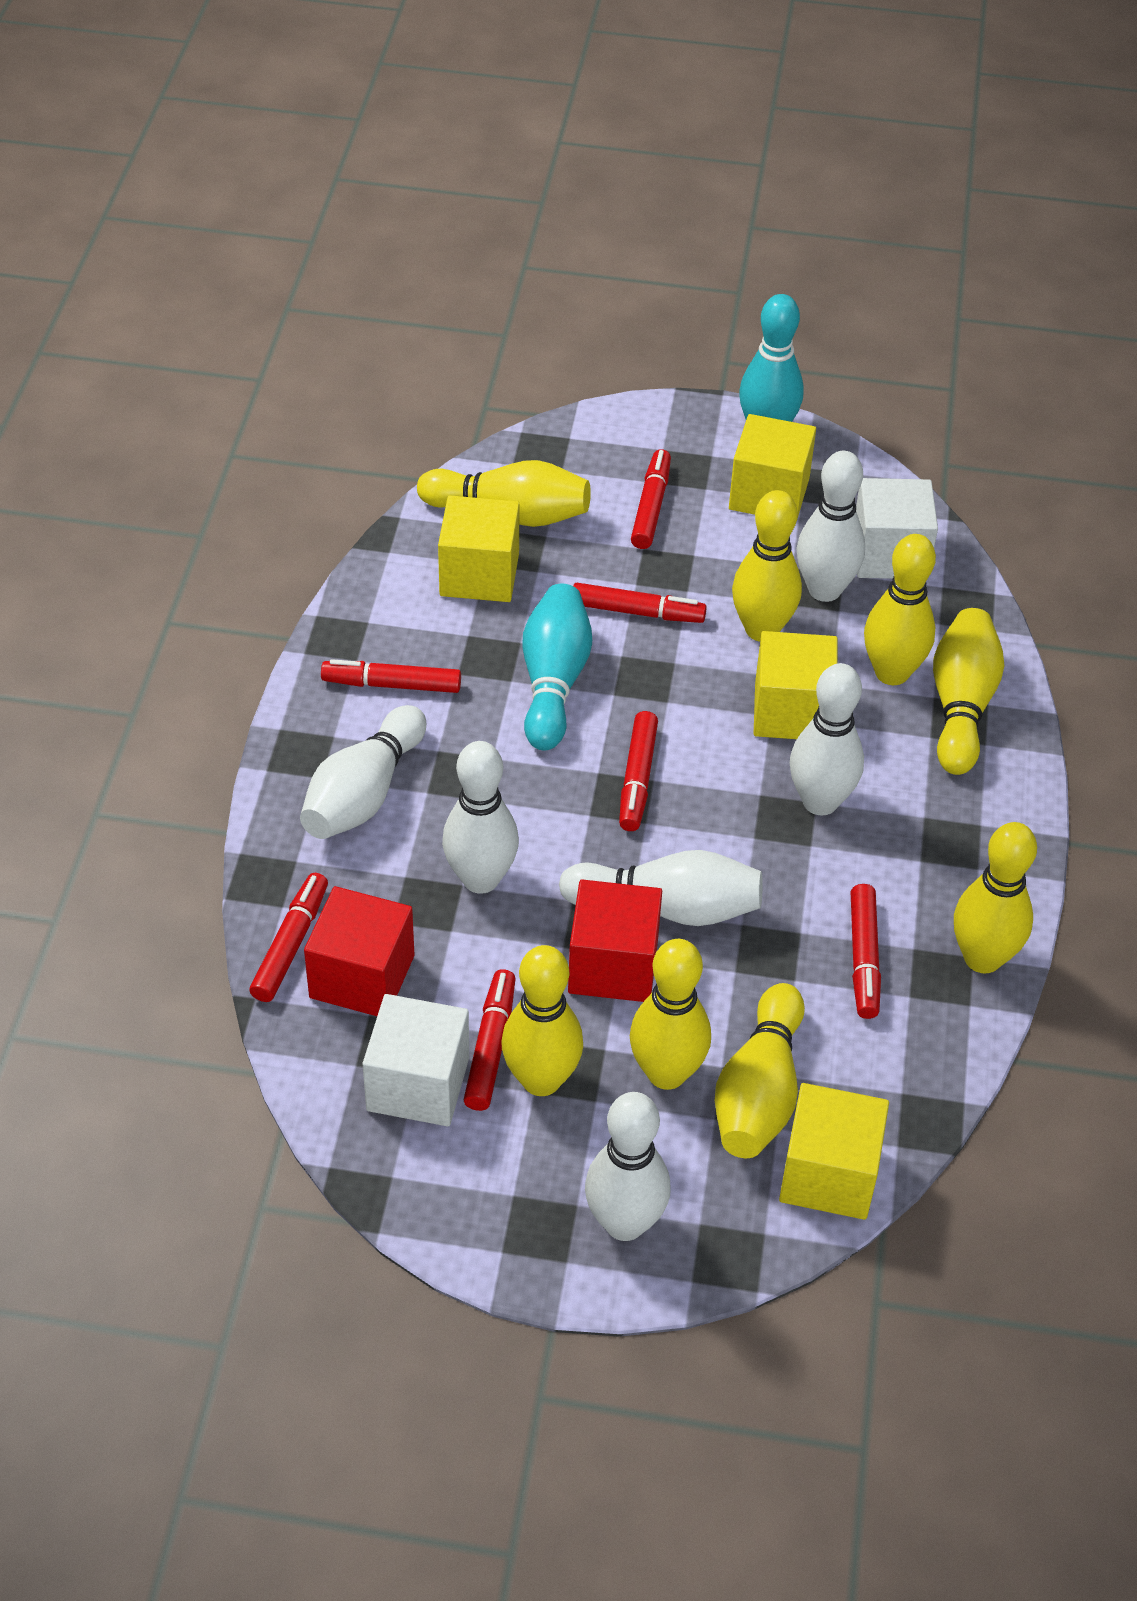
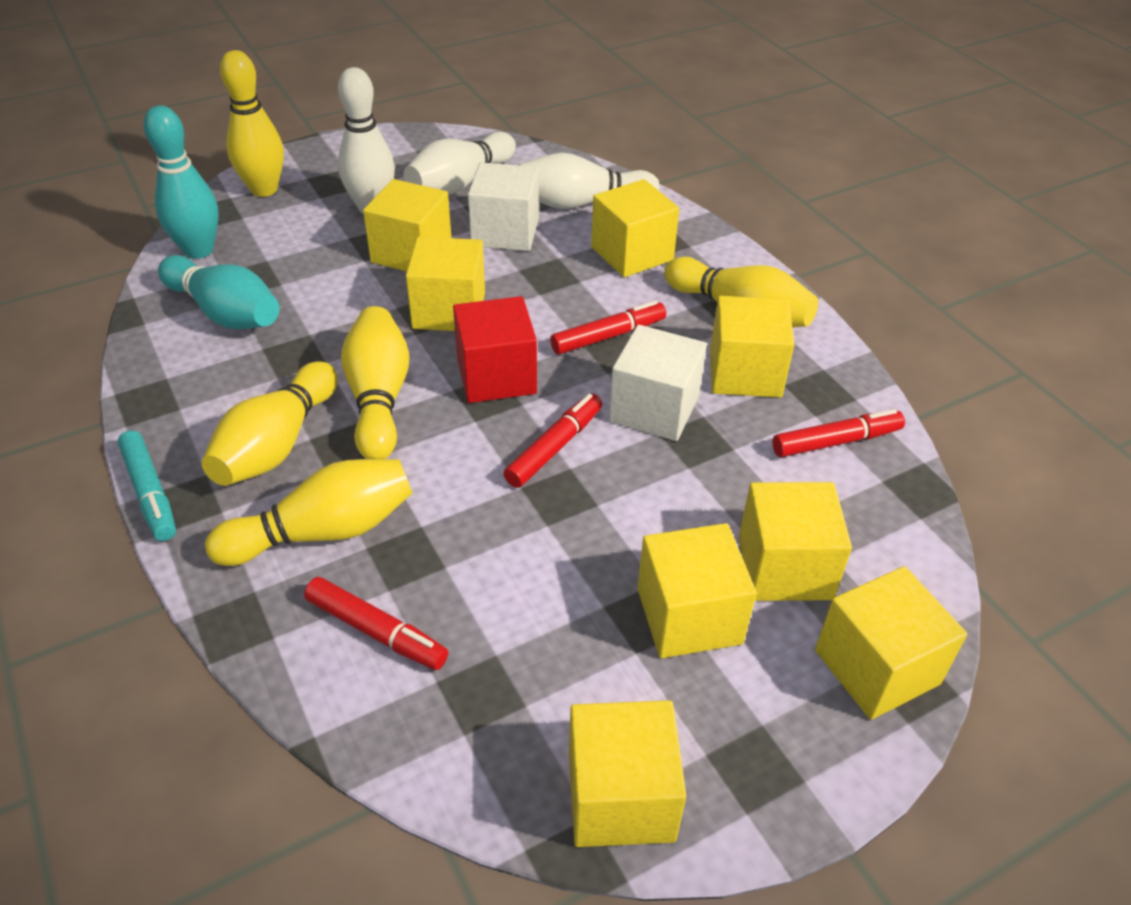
red cube: 2 -> 1
red marker: 7 -> 4
turquoise marker: 0 -> 1
white bowling pin: 6 -> 3
yellow bowling pin: 8 -> 5
yellow cube: 4 -> 8

